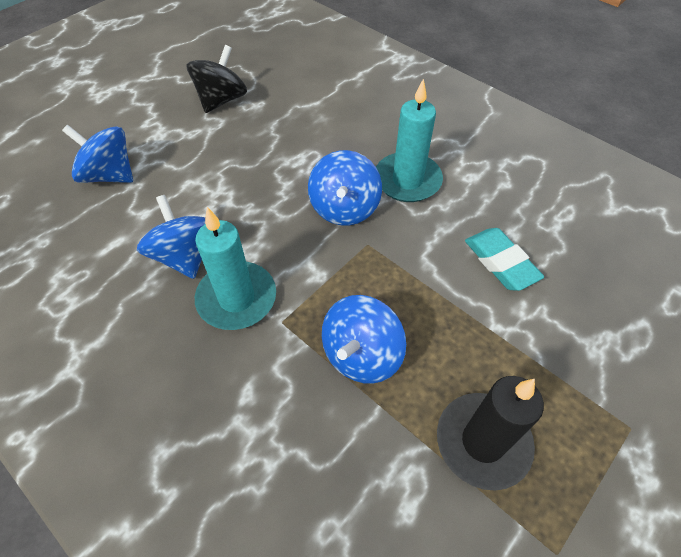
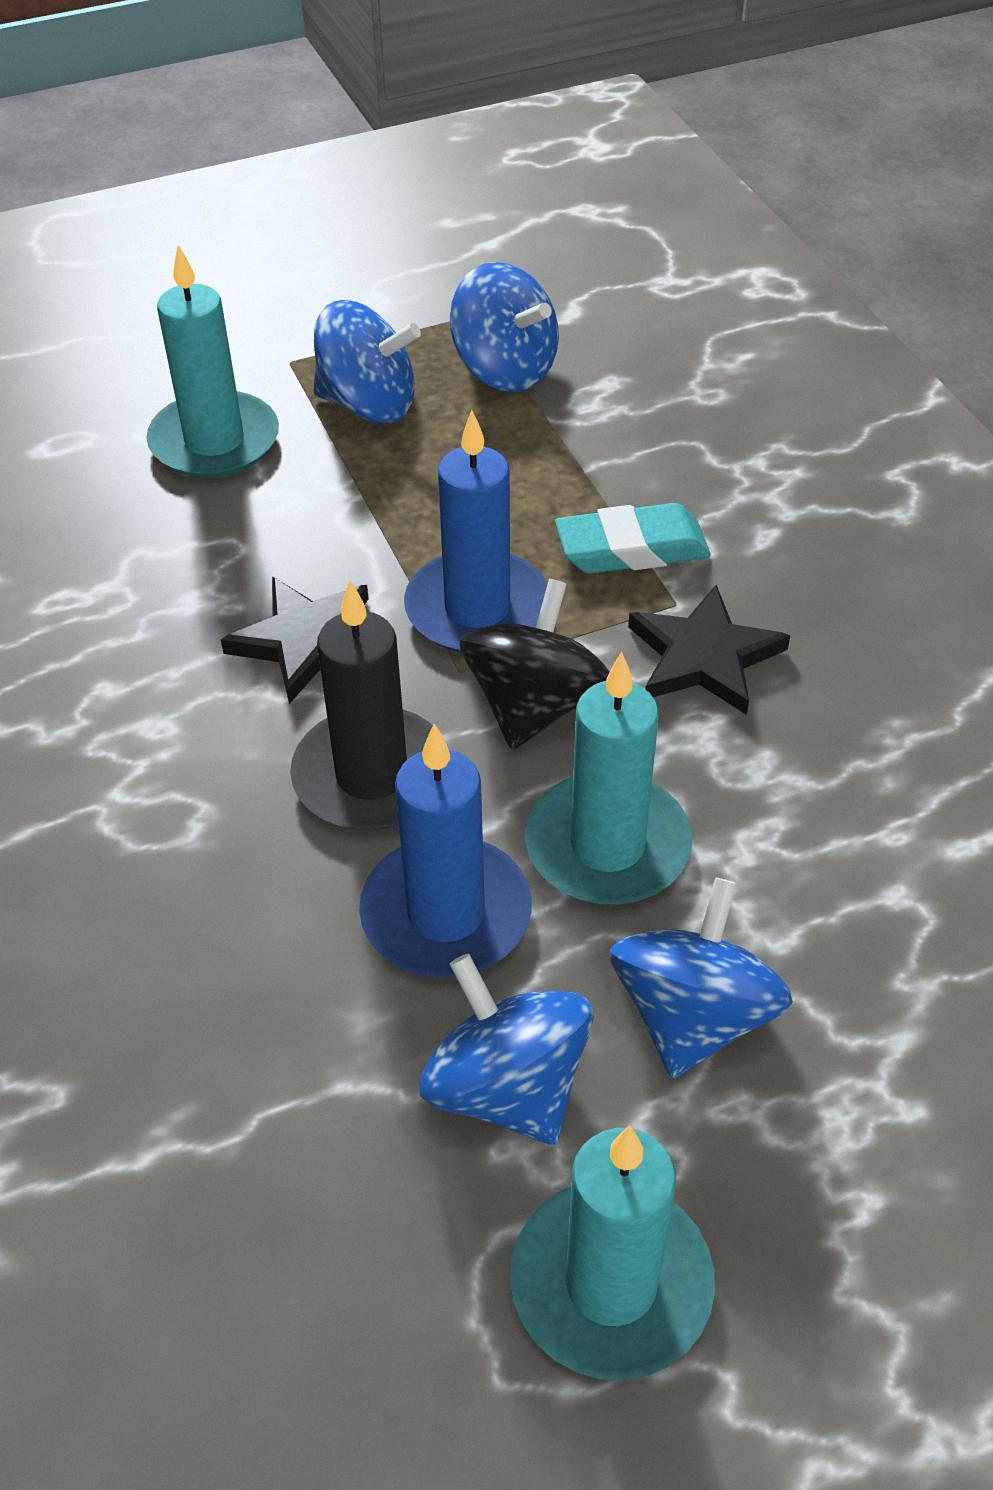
black star: 0 -> 2
blue candle: 0 -> 2
turquoise candle: 2 -> 3

